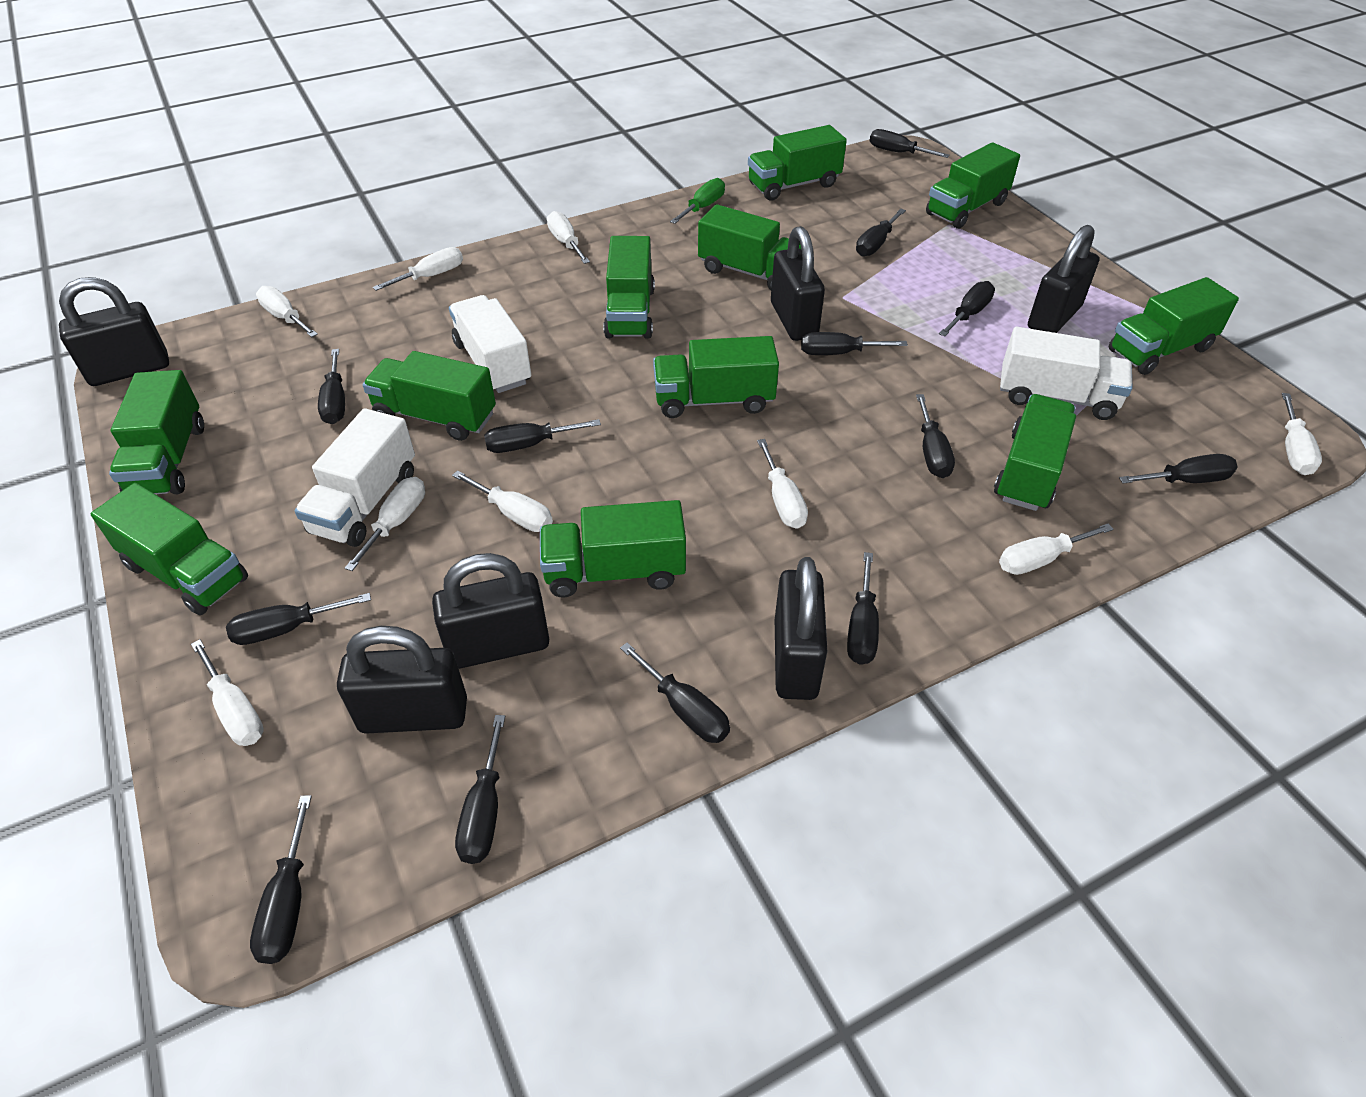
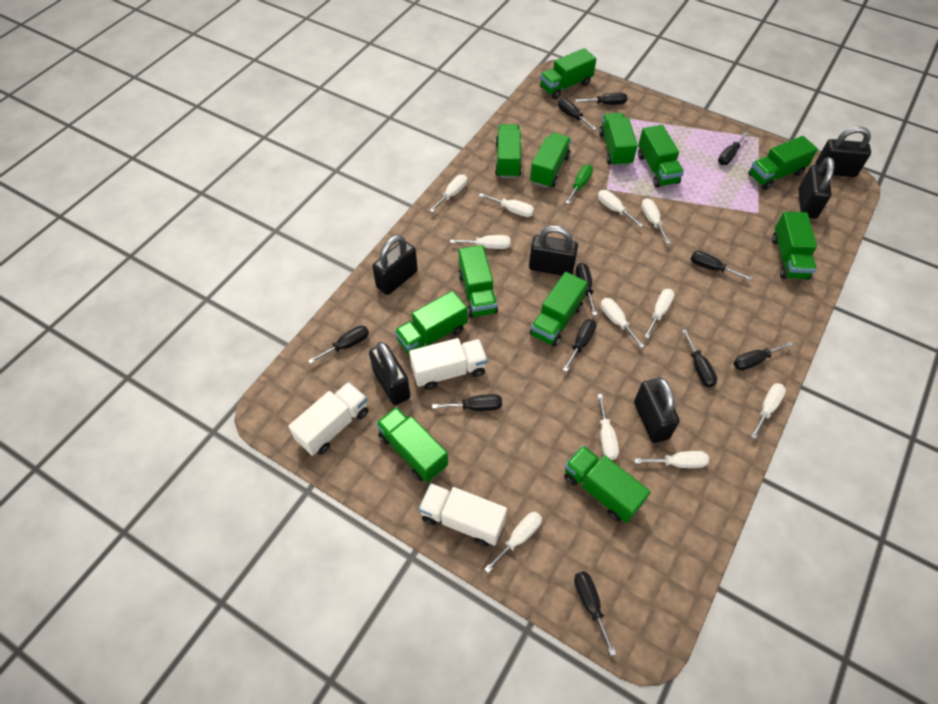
black screwdriver: 13 -> 11
green truck: 11 -> 12
white screwdriver: 9 -> 11

